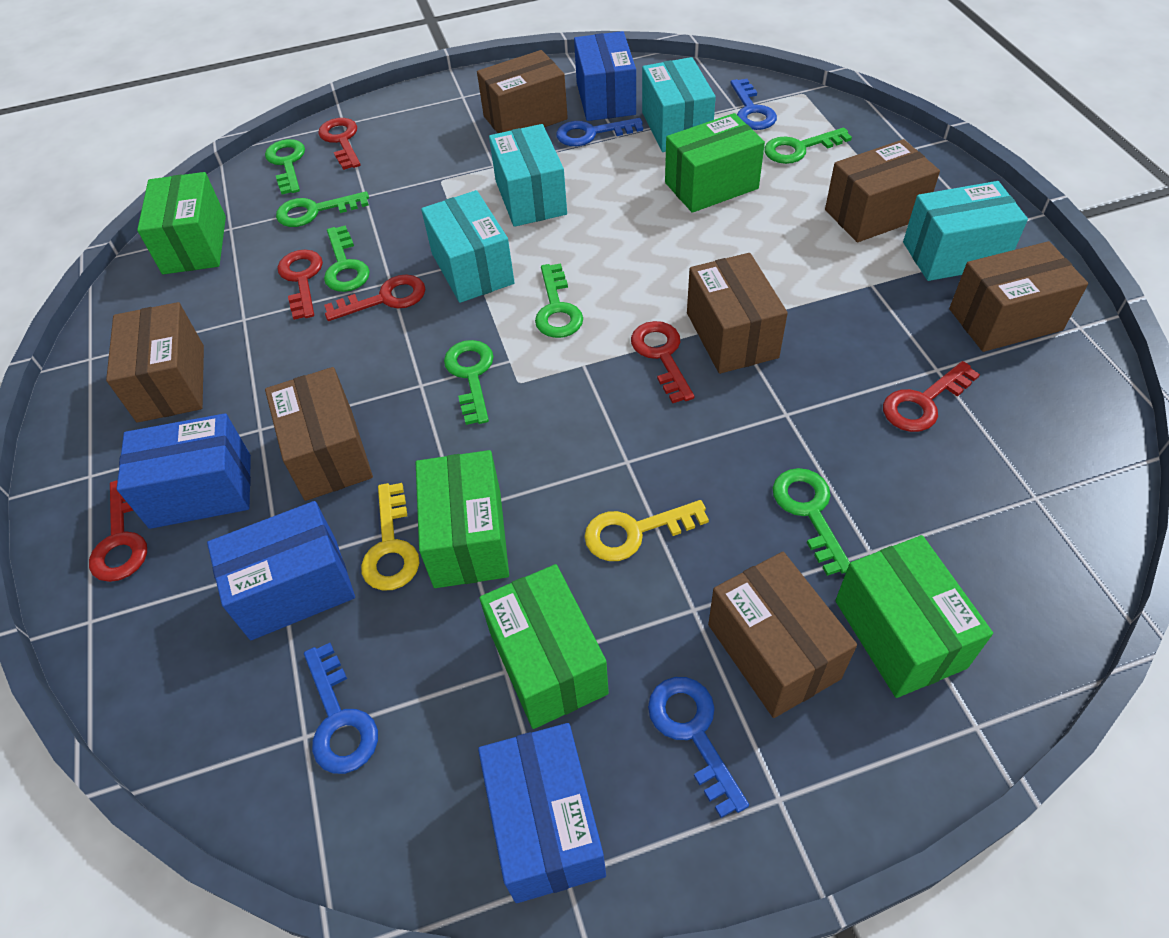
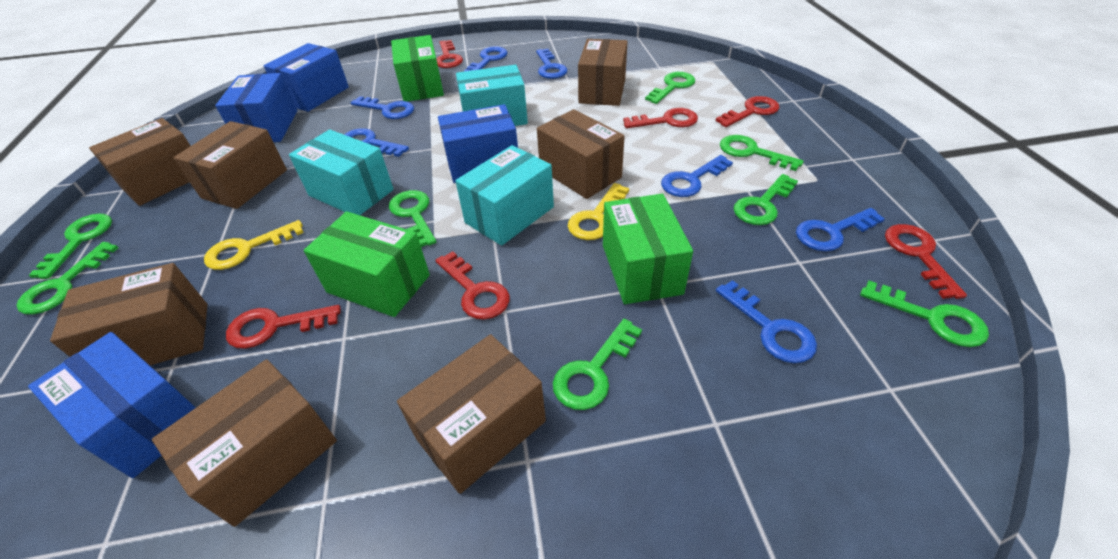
blue key: 4 -> 7
green box: 5 -> 3
green key: 7 -> 8
turquoise box: 4 -> 3

